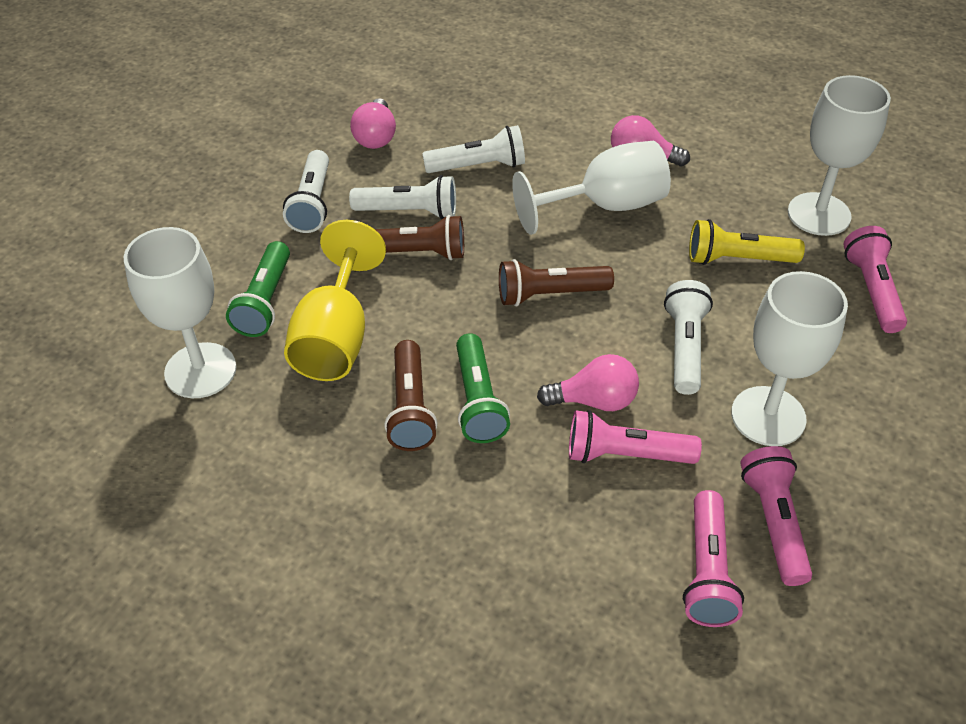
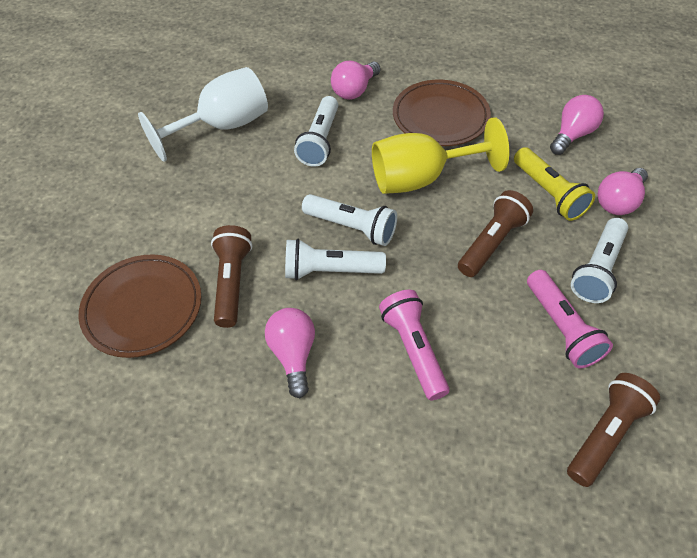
brown plate: 0 -> 2
green flashlight: 2 -> 0
pink flashlight: 4 -> 2
pink light bulb: 3 -> 4
white goblet: 4 -> 1

